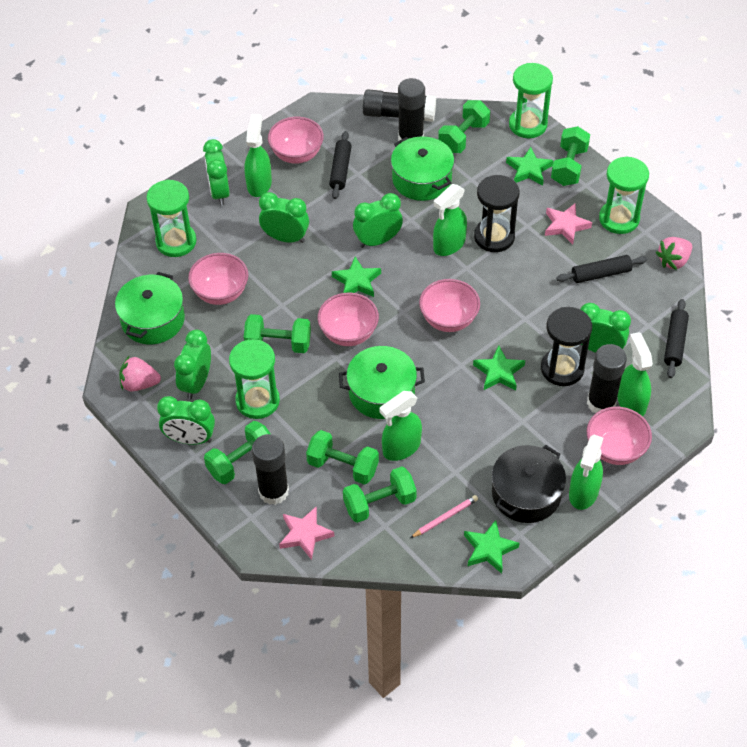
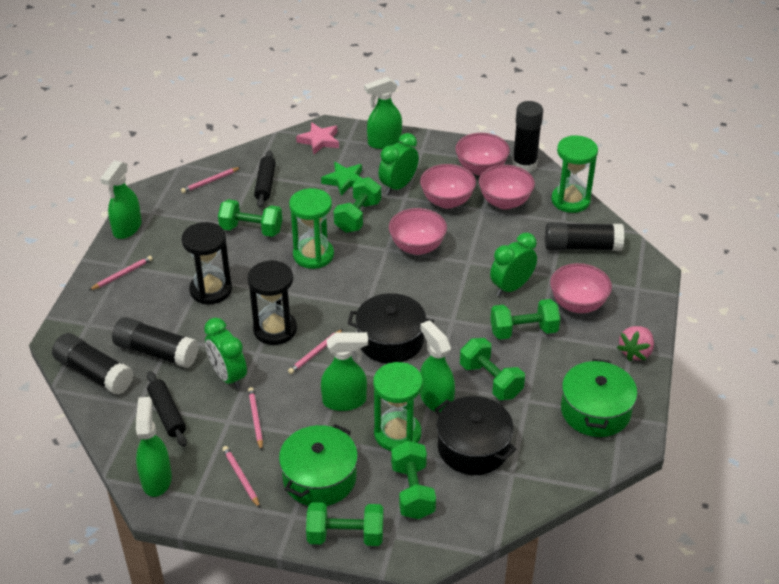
black pot: 1 -> 2
black rolling pin: 3 -> 2
green clock: 6 -> 3
green hourglass: 4 -> 3
green pot: 3 -> 2
green star: 4 -> 1
pink pencil: 1 -> 5
pink star: 2 -> 1
pink strawberry: 2 -> 1

